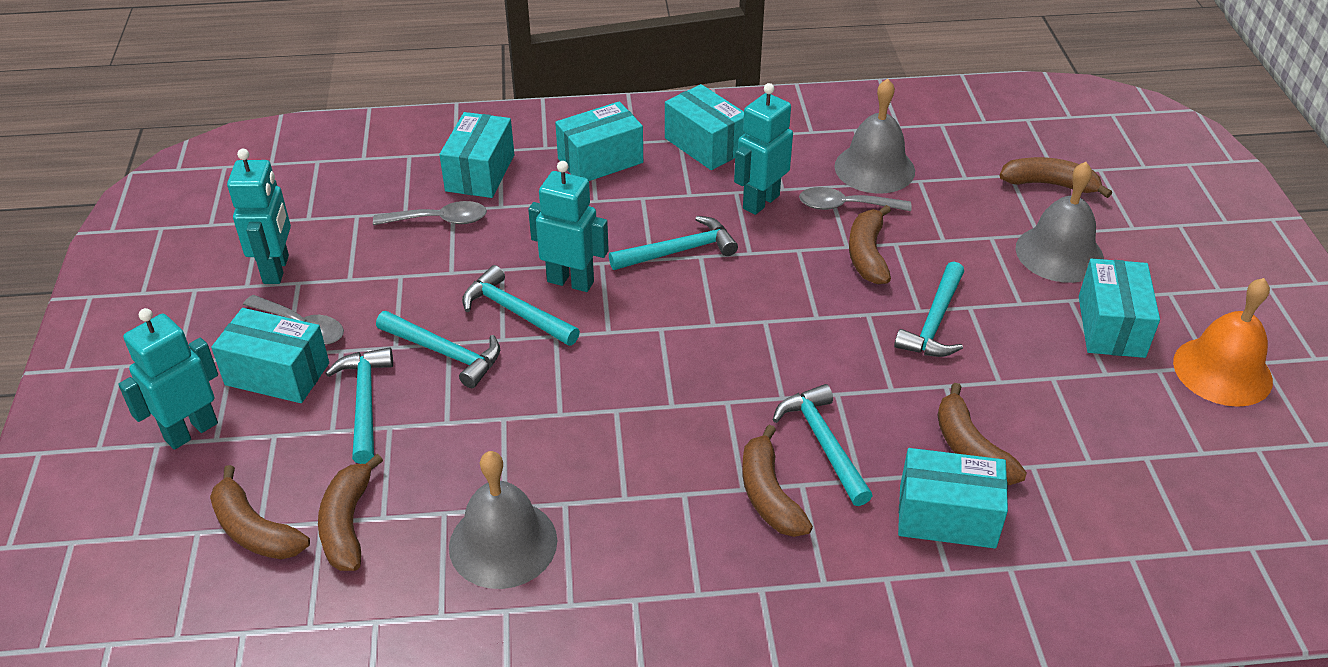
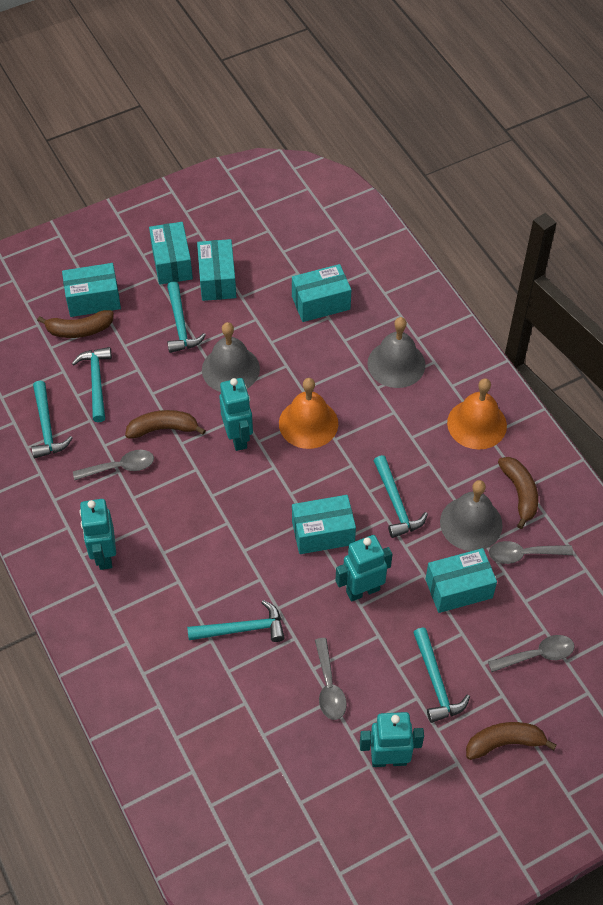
brown banana: 6 -> 4
grey spoon: 3 -> 4
orange bell: 1 -> 2

